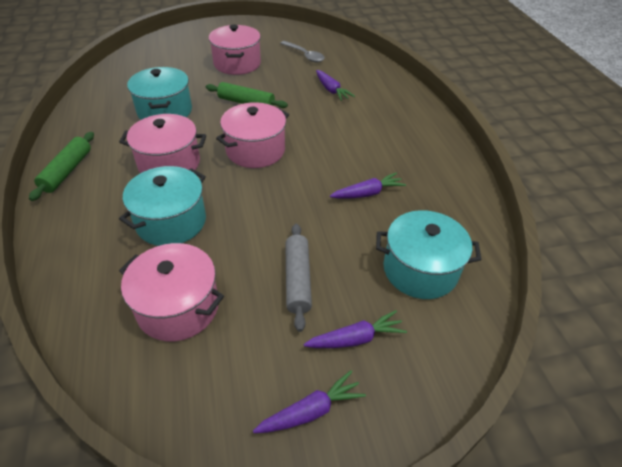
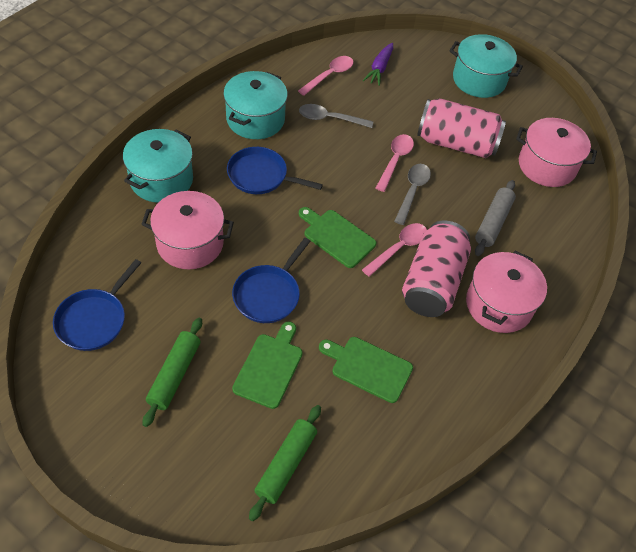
blue pan: 0 -> 3
green cutting board: 0 -> 3
grey spoon: 1 -> 2
pink can: 0 -> 2
pink pot: 4 -> 3
pink spoon: 0 -> 3
purple carrot: 4 -> 1

